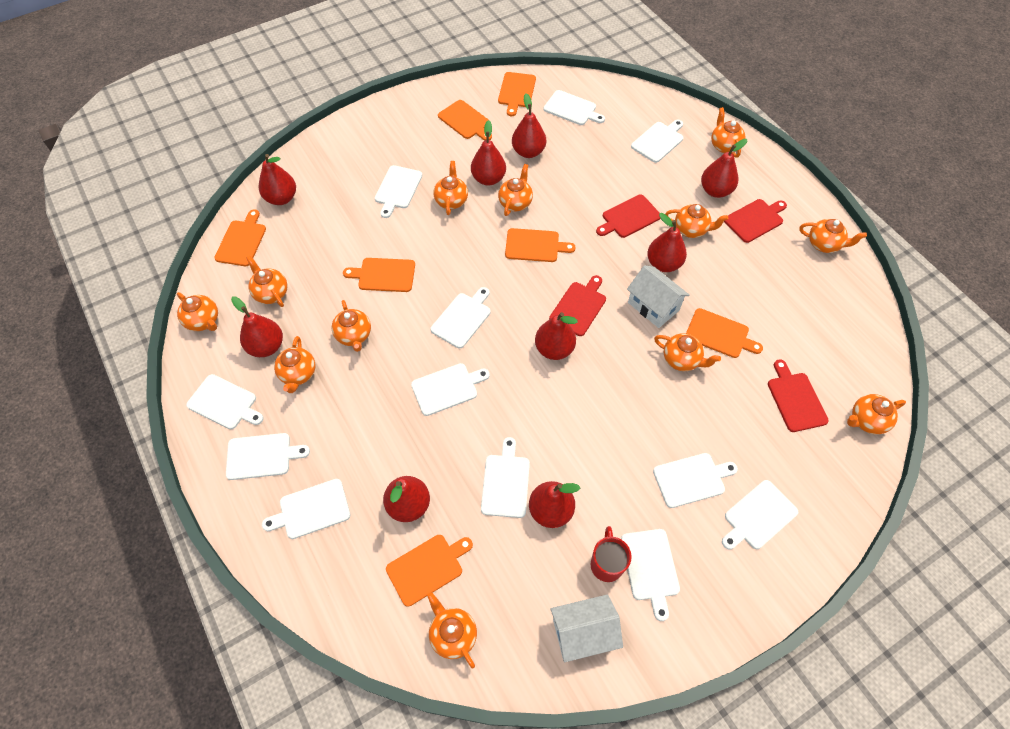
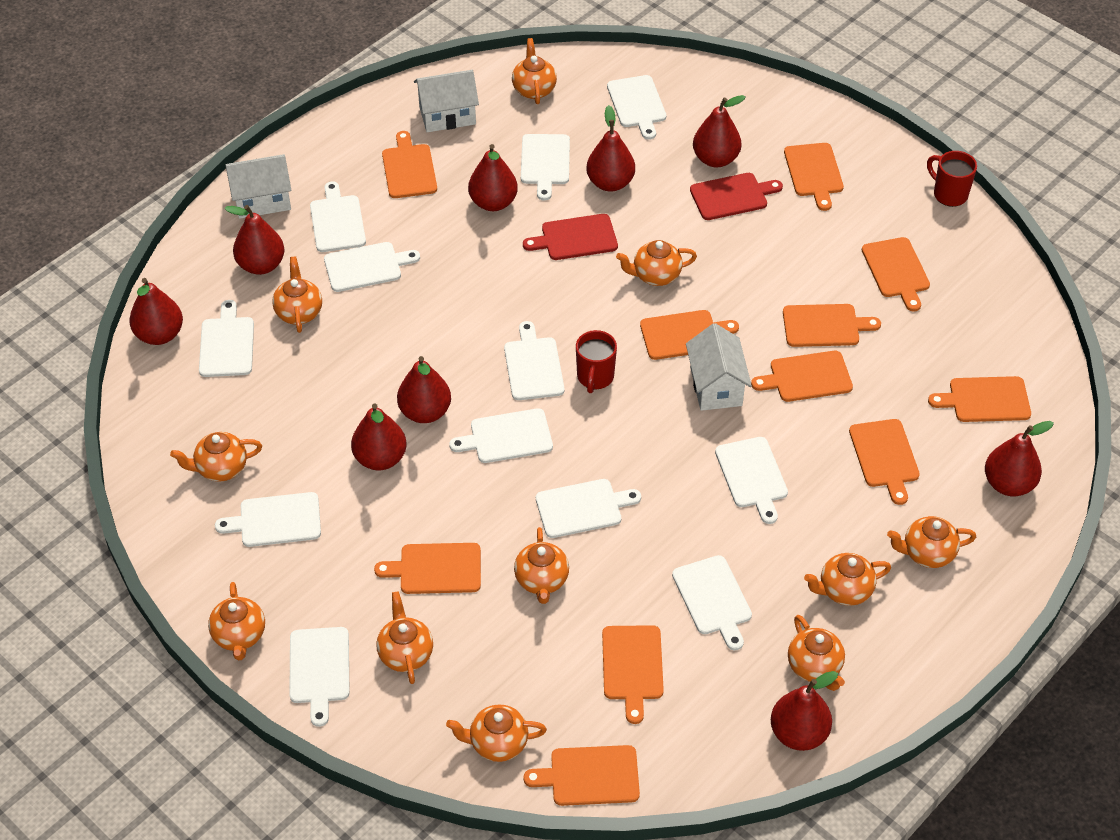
orange cutting board: 7 -> 11
orange teapot: 12 -> 11
red cutting board: 4 -> 2
red mug: 1 -> 2
white house: 2 -> 3

